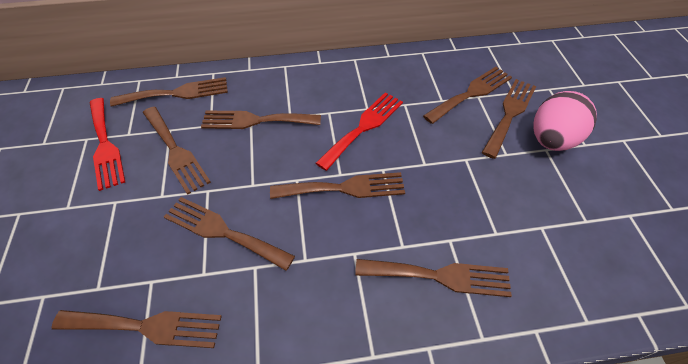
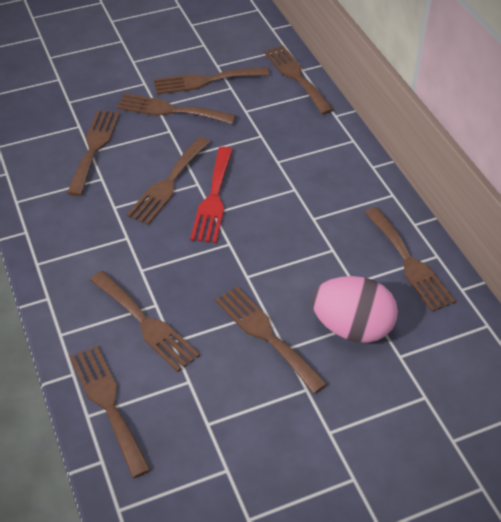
red fork: 2 -> 1

